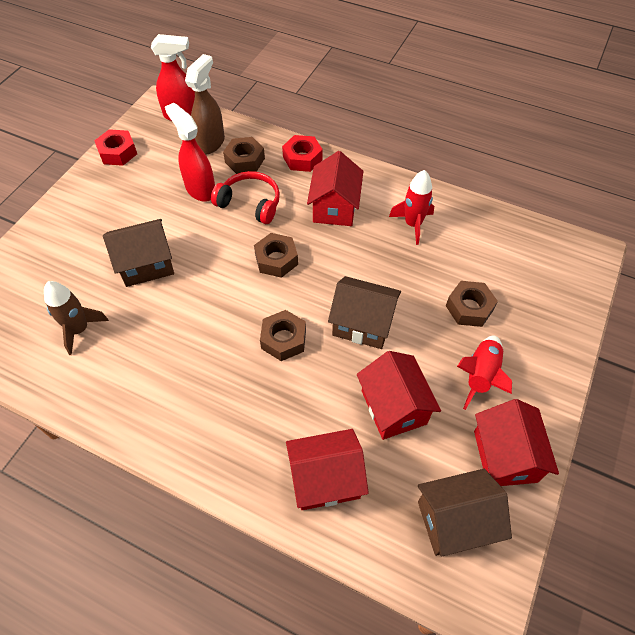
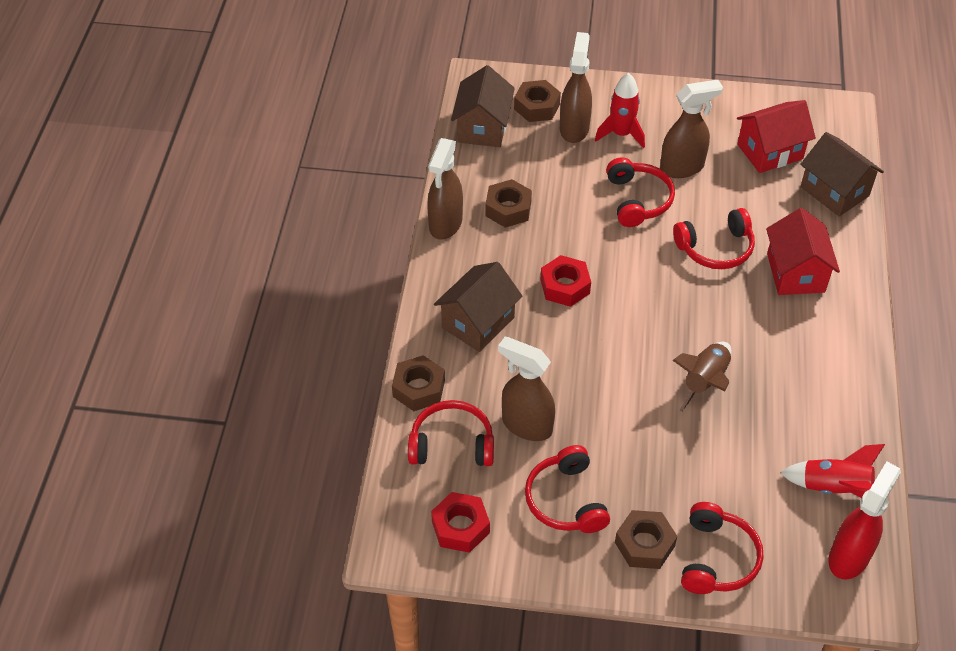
brown spray bottle: 1 -> 4
red headphones: 1 -> 5
red house: 4 -> 2
red spray bottle: 2 -> 1

